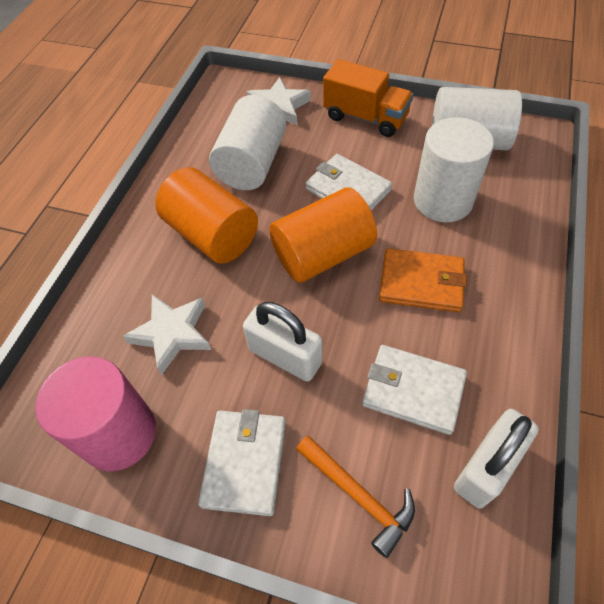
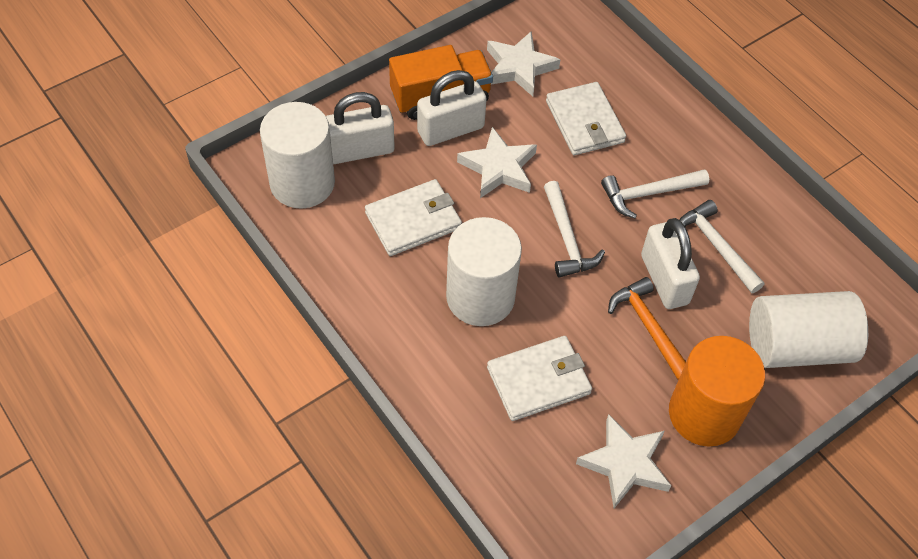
orange cylinder: 2 -> 1
orange wallet: 1 -> 0
pink cylinder: 1 -> 0
white hammer: 0 -> 3
white padlock: 2 -> 3
white star: 2 -> 3

